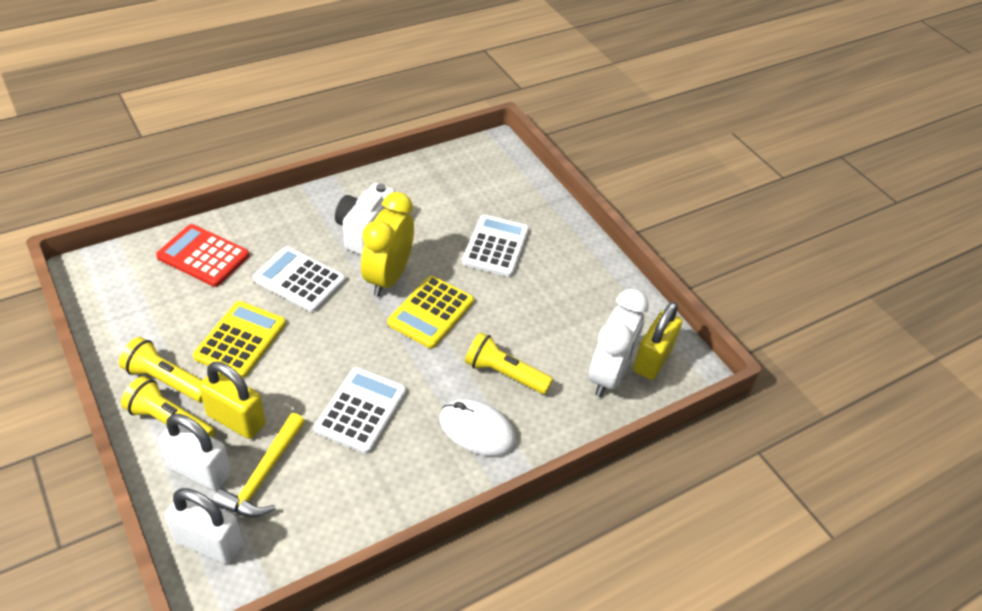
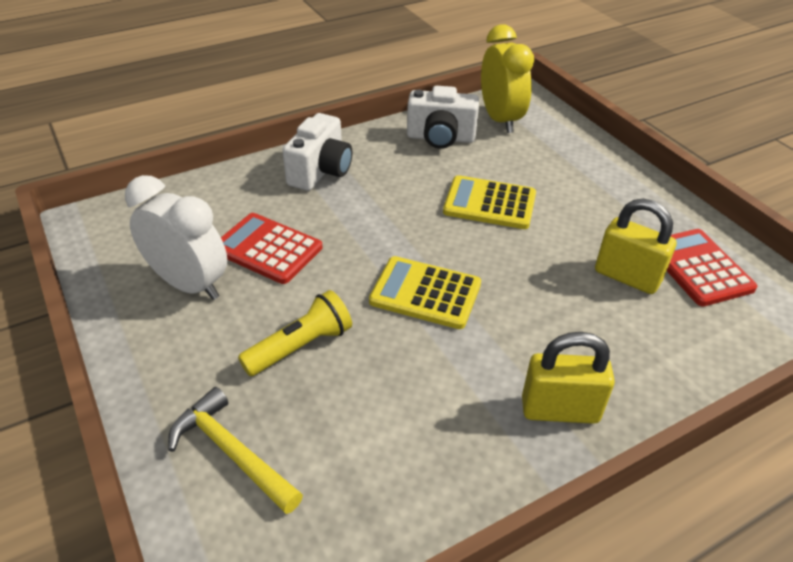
red calculator: 1 -> 2
white calculator: 3 -> 0
white camera: 1 -> 2
white mouse: 1 -> 0
white padlock: 2 -> 0
yellow flashlight: 3 -> 1

